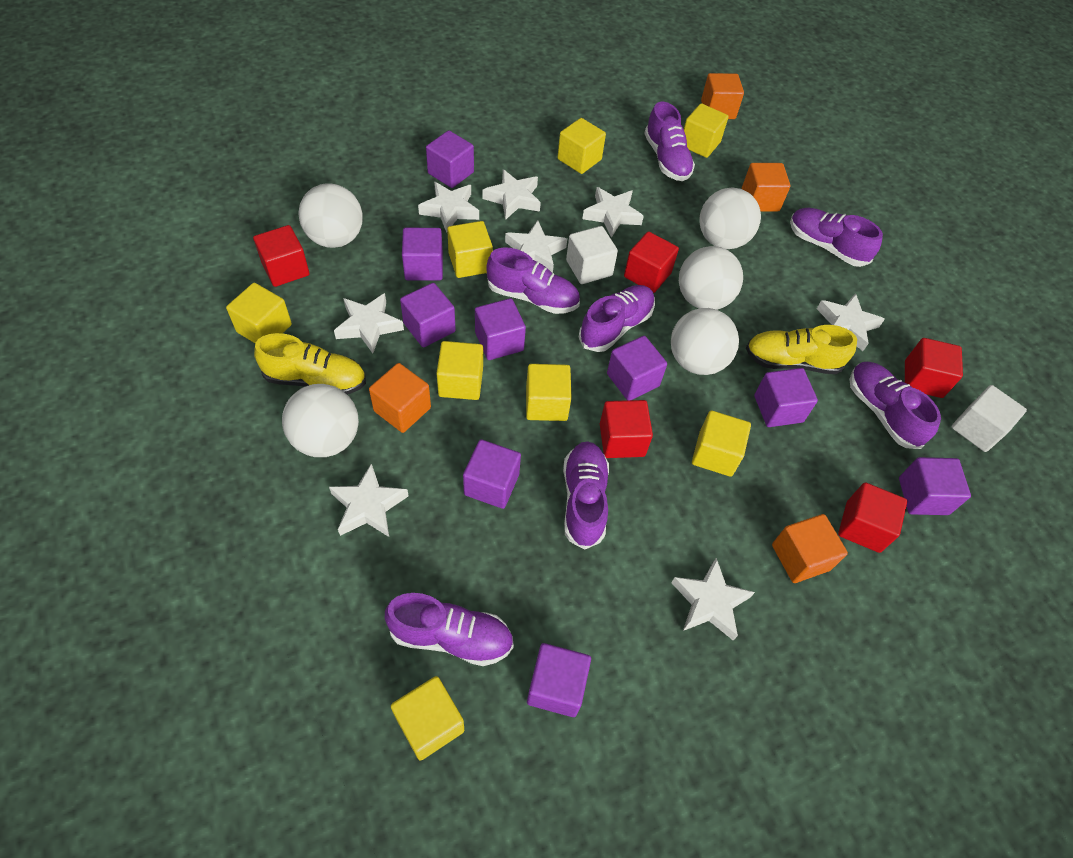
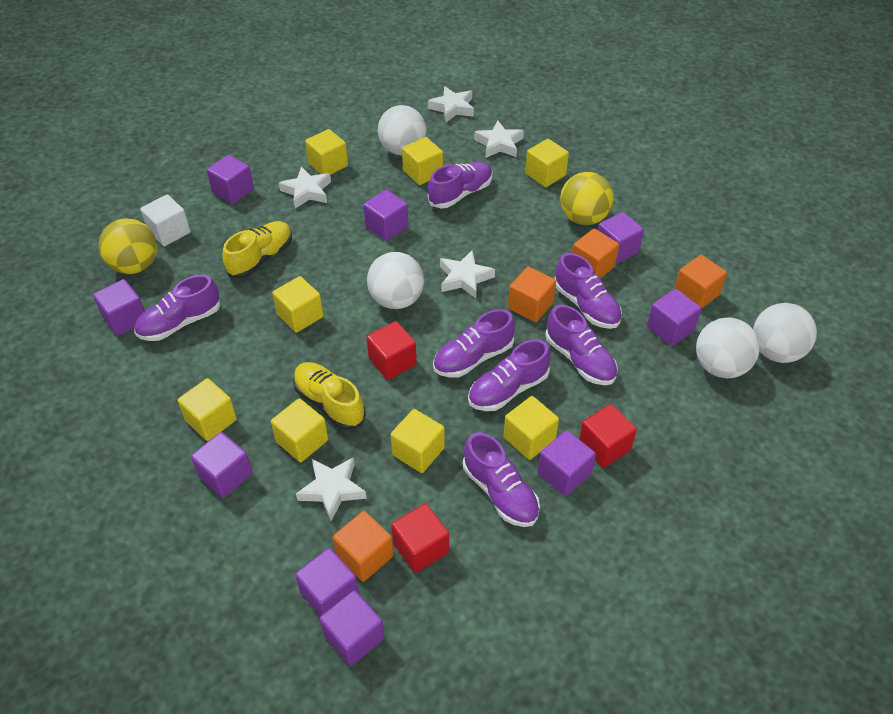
red cube: 5 -> 3
white ball: 5 -> 4
white cube: 2 -> 1
white star: 8 -> 5
yellow ball: 0 -> 2

